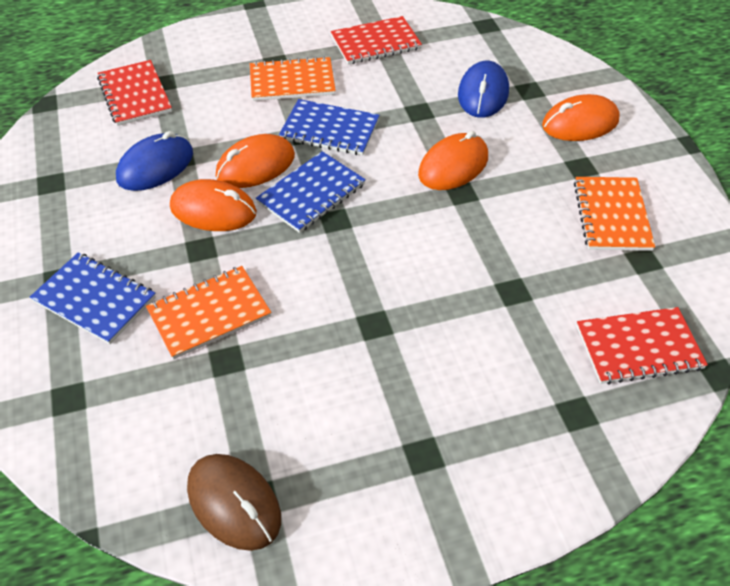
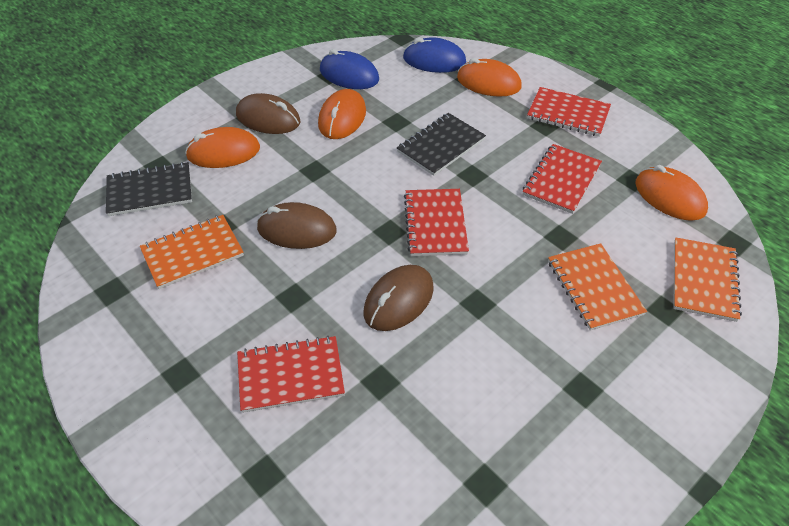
black notebook: 0 -> 2
blue notebook: 3 -> 0
brown mouse: 1 -> 3
red notebook: 3 -> 4

